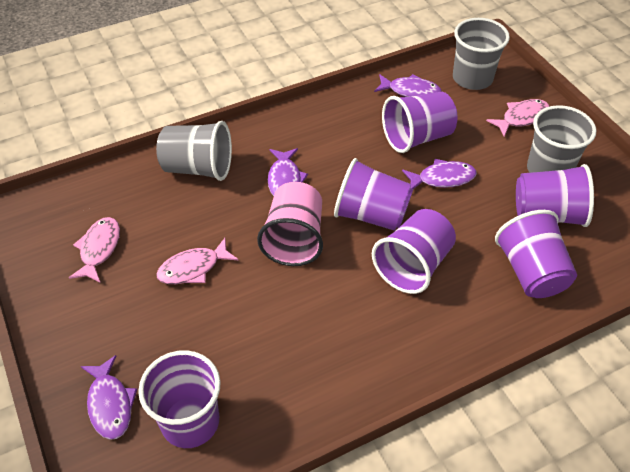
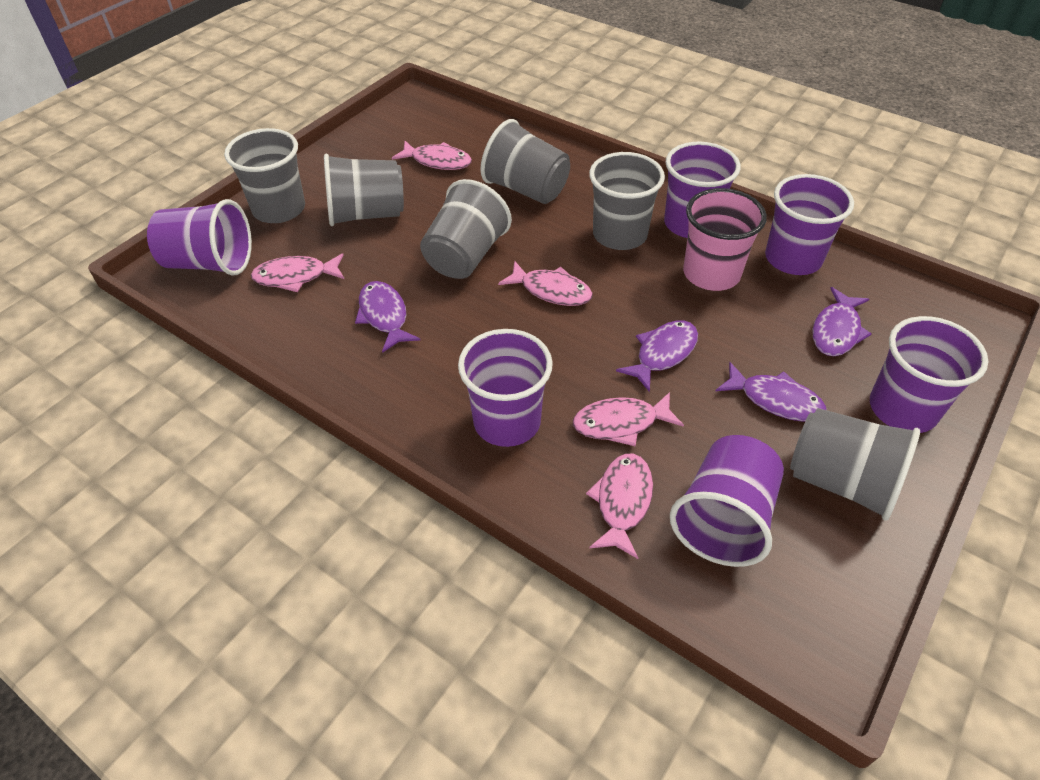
grey cup: 3 -> 6
pink fish: 3 -> 5

